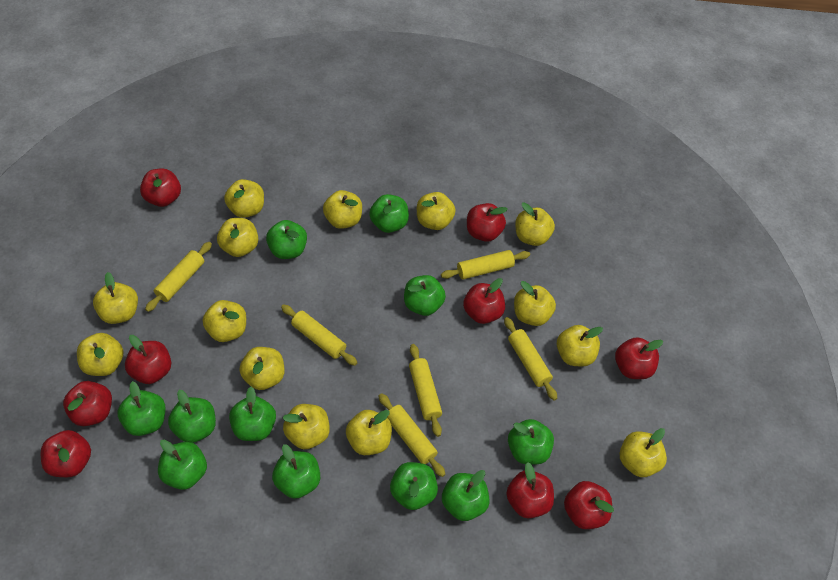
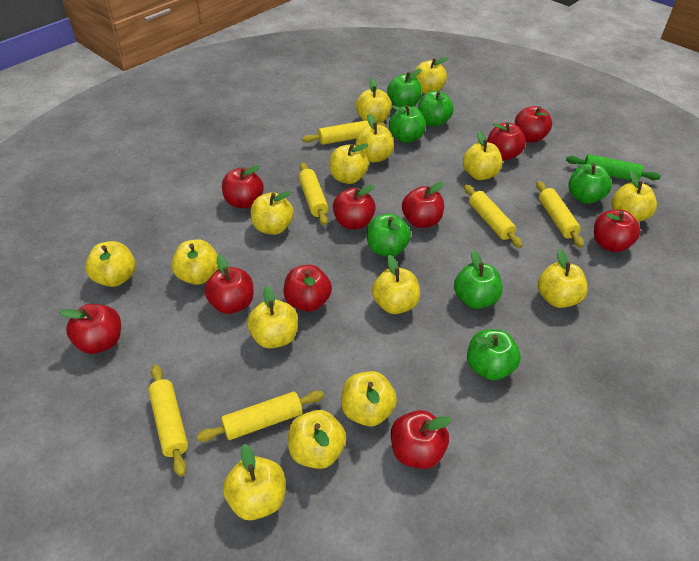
green apple: 11 -> 7
green rolling pin: 0 -> 1
red apple: 9 -> 10
yellow apple: 14 -> 15

